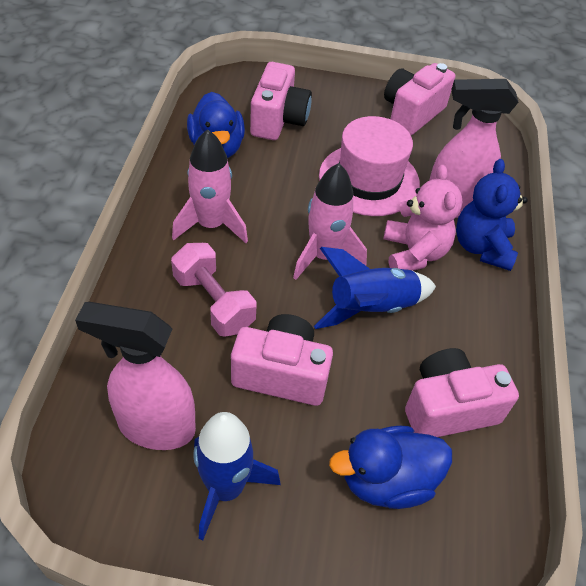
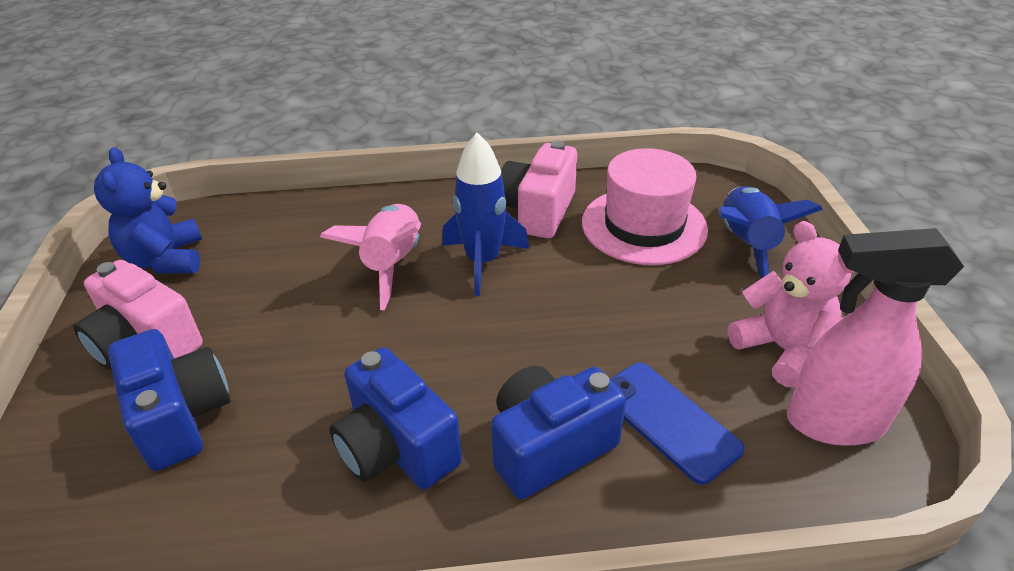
blue camera: 0 -> 3
blue duck: 2 -> 0
blue phone: 0 -> 1
pink camera: 4 -> 2
pink dumbbell: 1 -> 0
pink rocket: 2 -> 1
pink spray bottle: 2 -> 1

